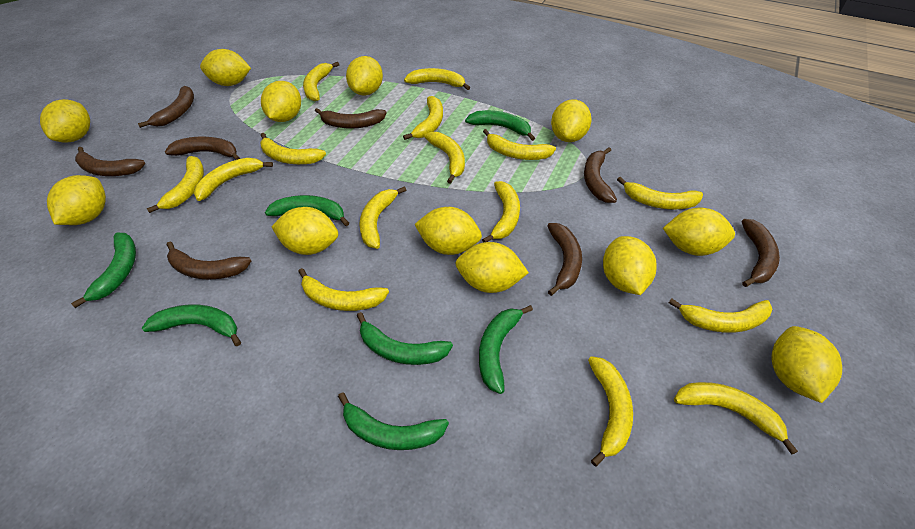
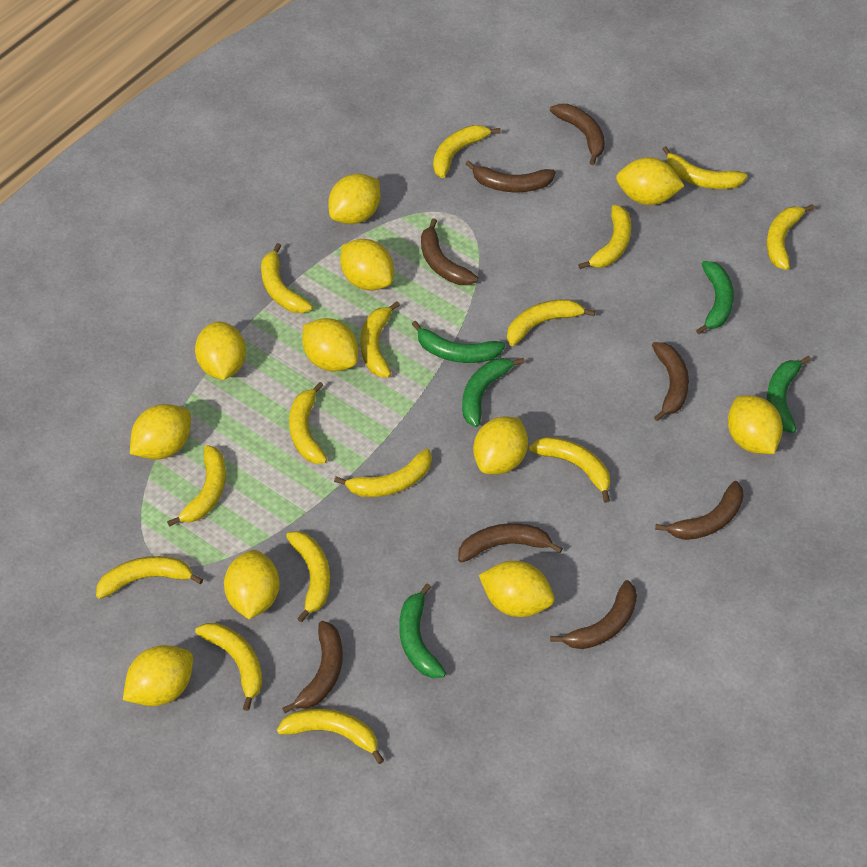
green banana: 7 -> 5
yellow lemon: 12 -> 11

